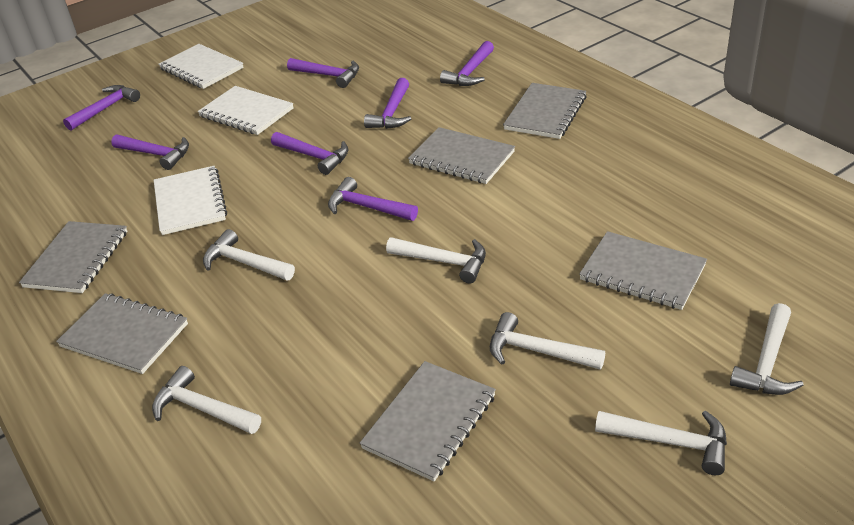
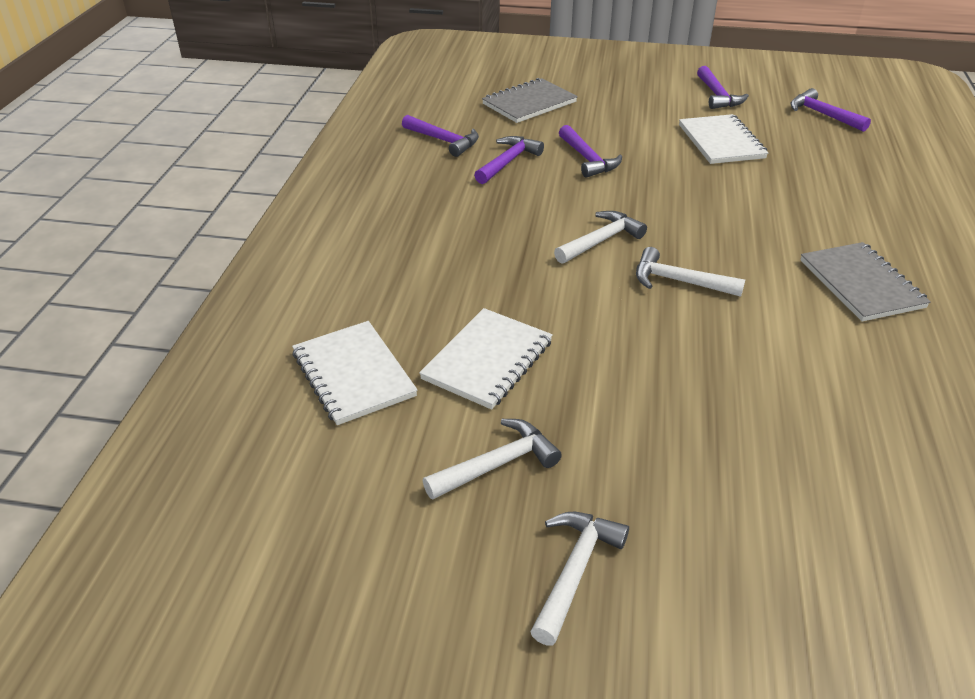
grey notebook: 6 -> 2
purple hammer: 7 -> 5
white hammer: 6 -> 4

